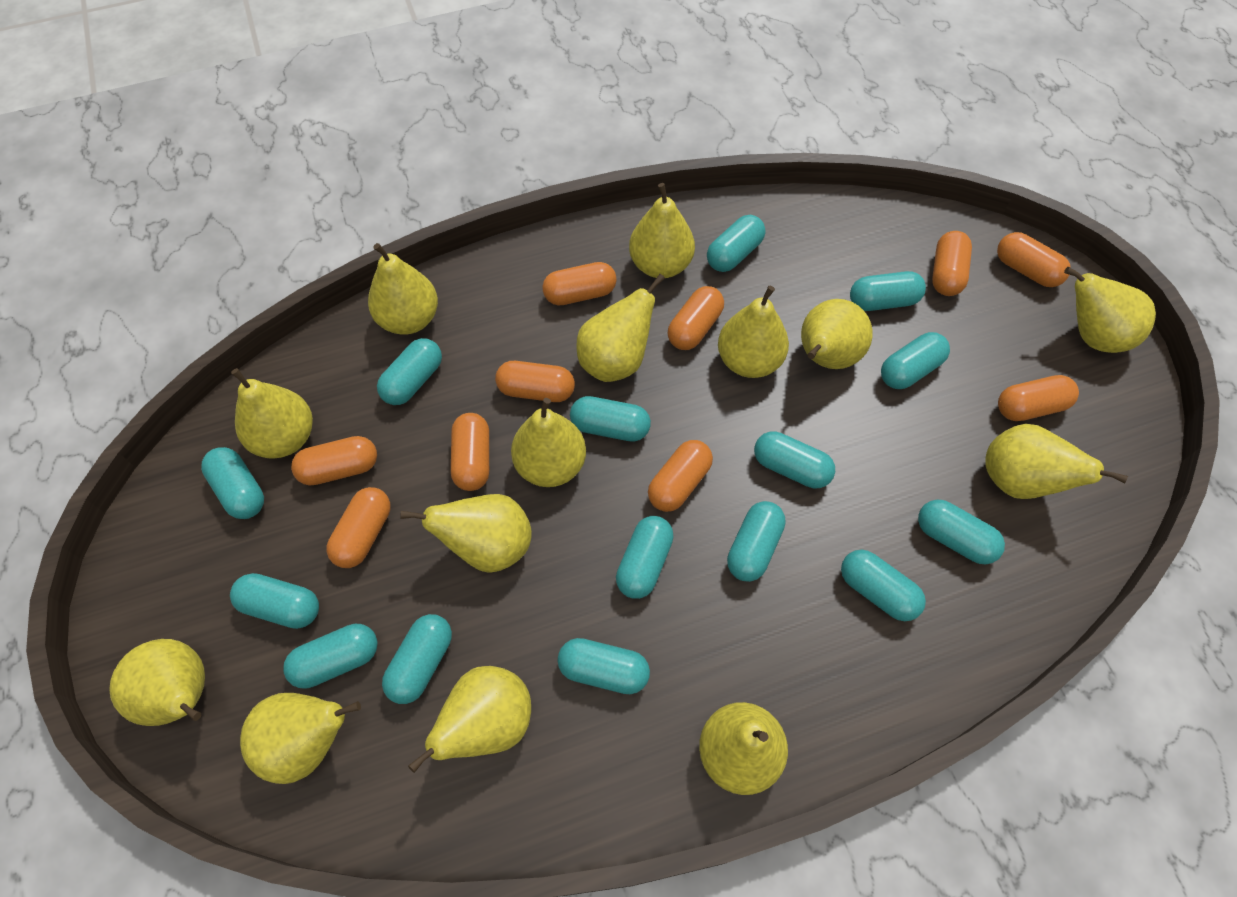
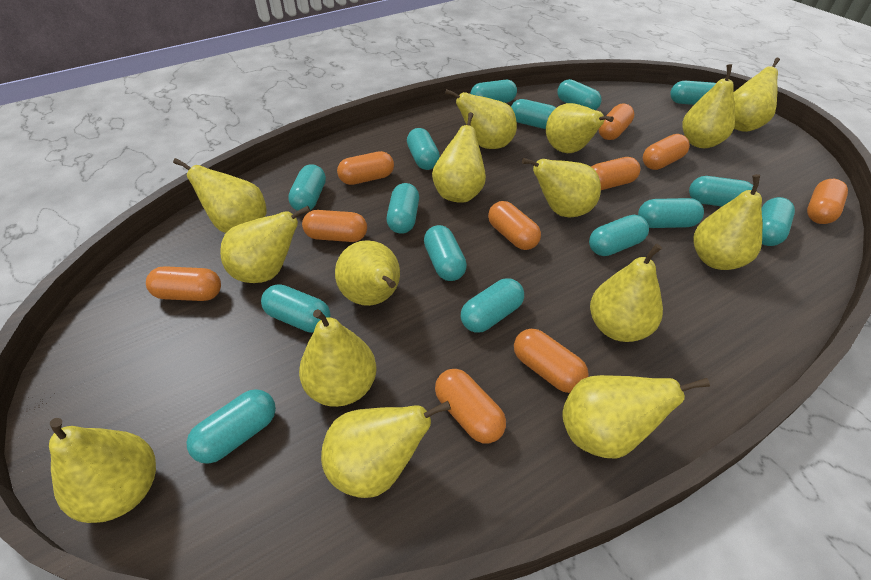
yellow pear: 14 -> 15

